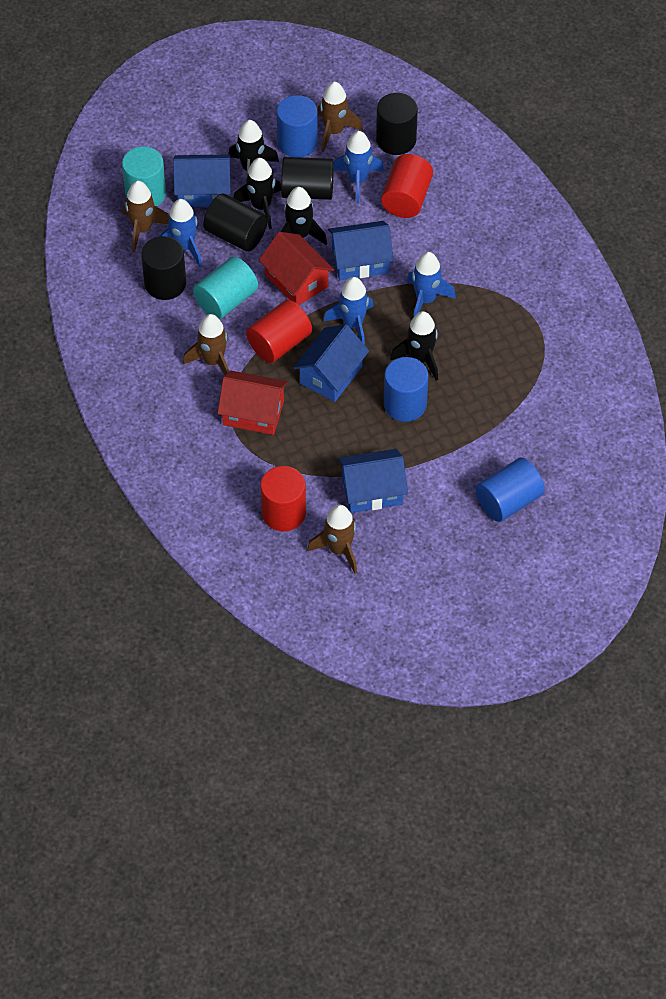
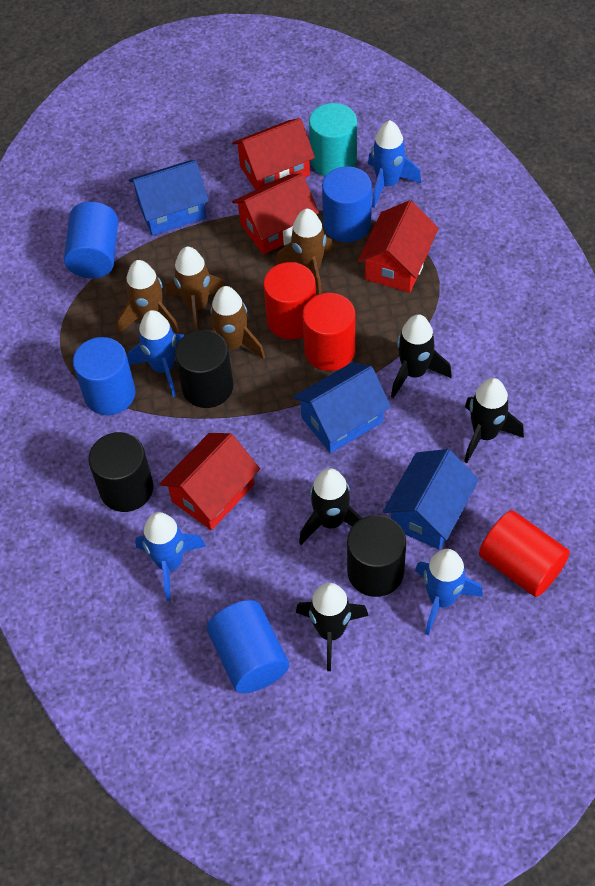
black cylinder: 4 -> 3
blue cylinder: 3 -> 4
blue house: 4 -> 3
red house: 2 -> 4
turquoise cylinder: 2 -> 1

